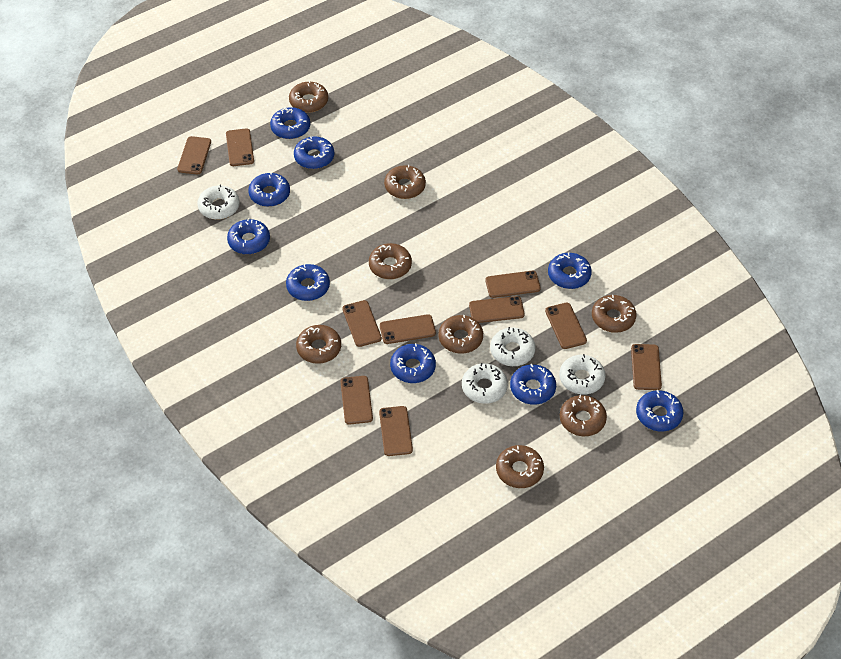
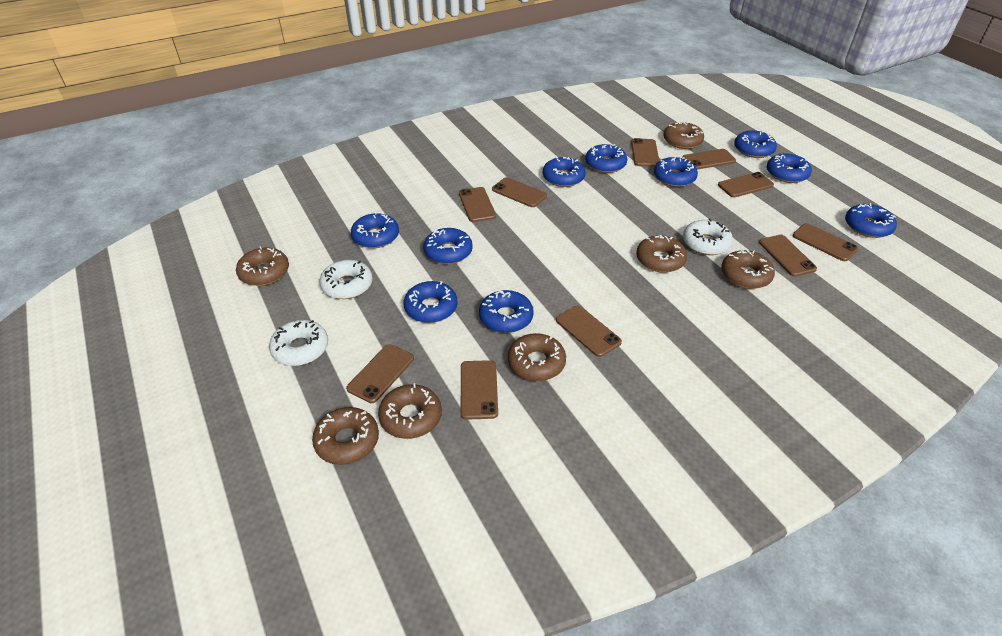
blue donut: 9 -> 10
brown donut: 8 -> 7
white donut: 4 -> 3

